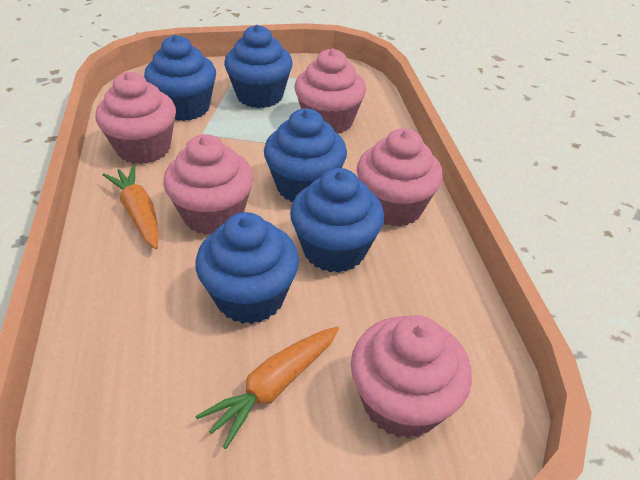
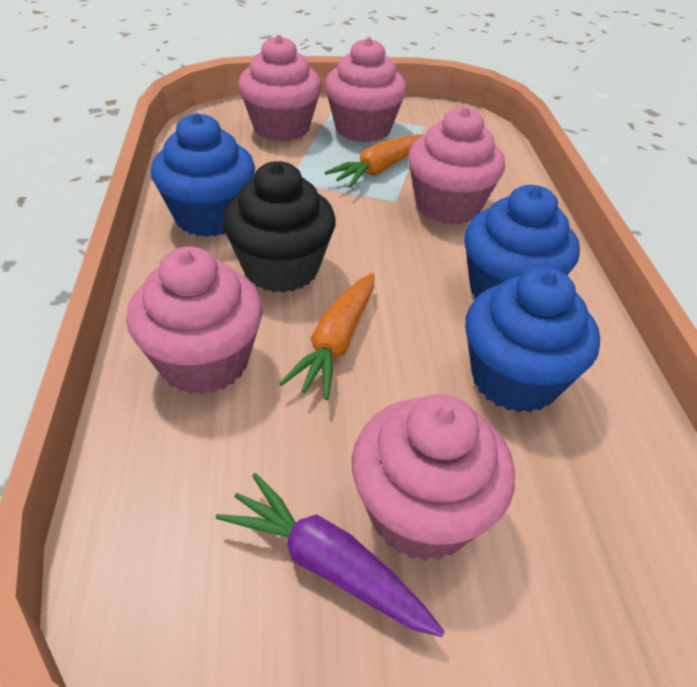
black cupcake: 0 -> 1
blue cupcake: 5 -> 3
purple carrot: 0 -> 1

